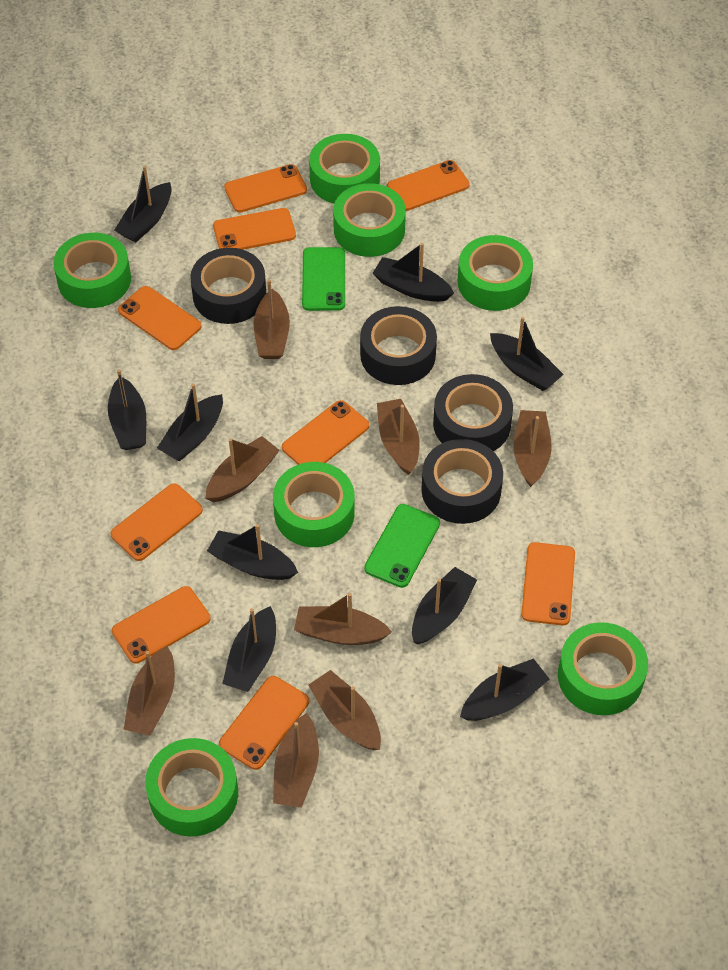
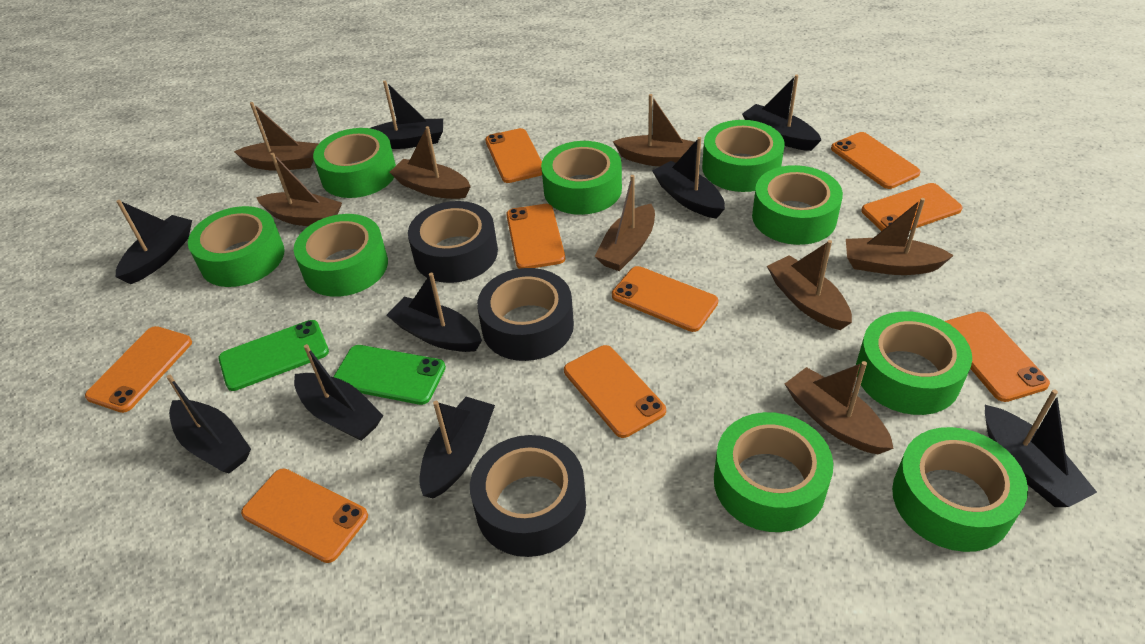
black tape: 4 -> 3
green tape: 7 -> 9

